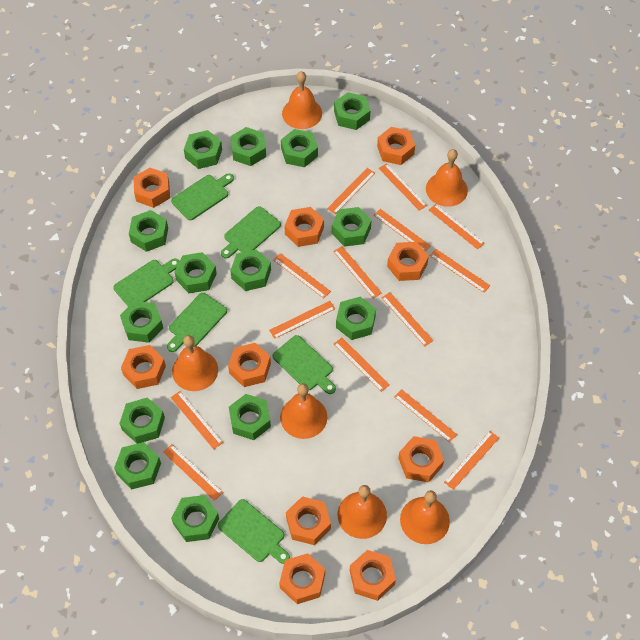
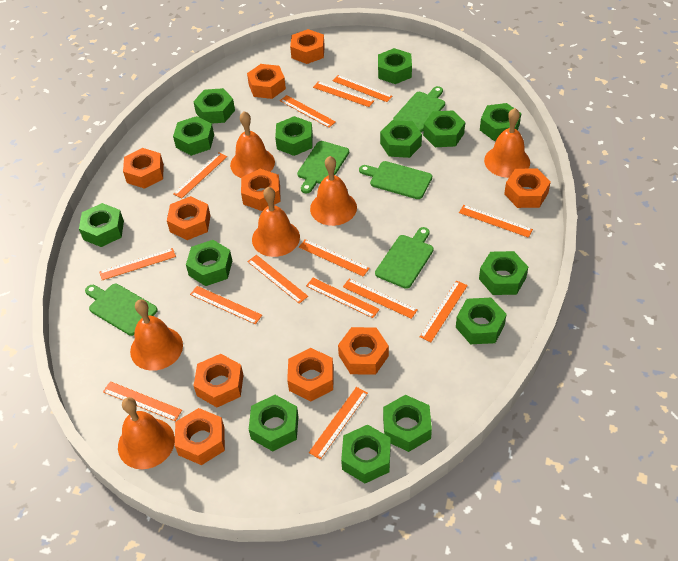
green cutting board: 6 -> 5

